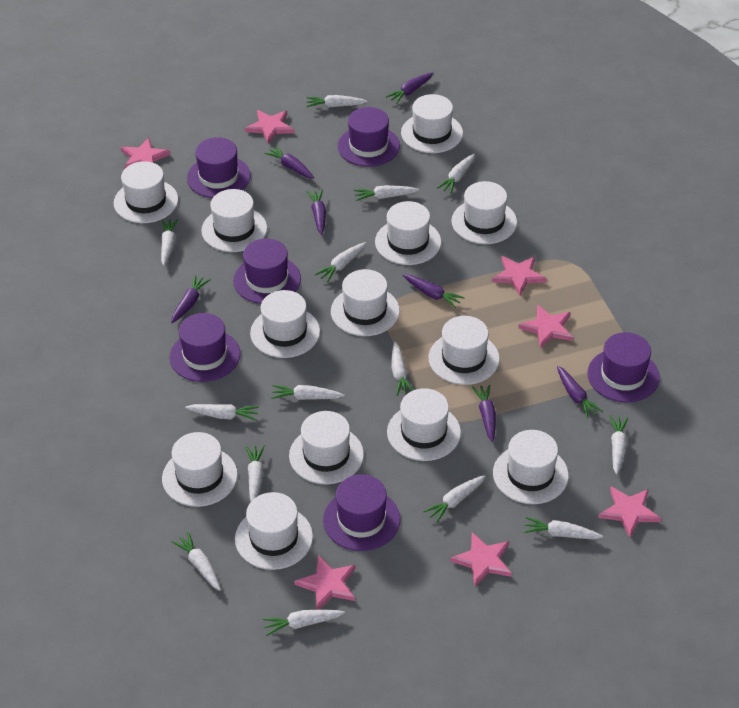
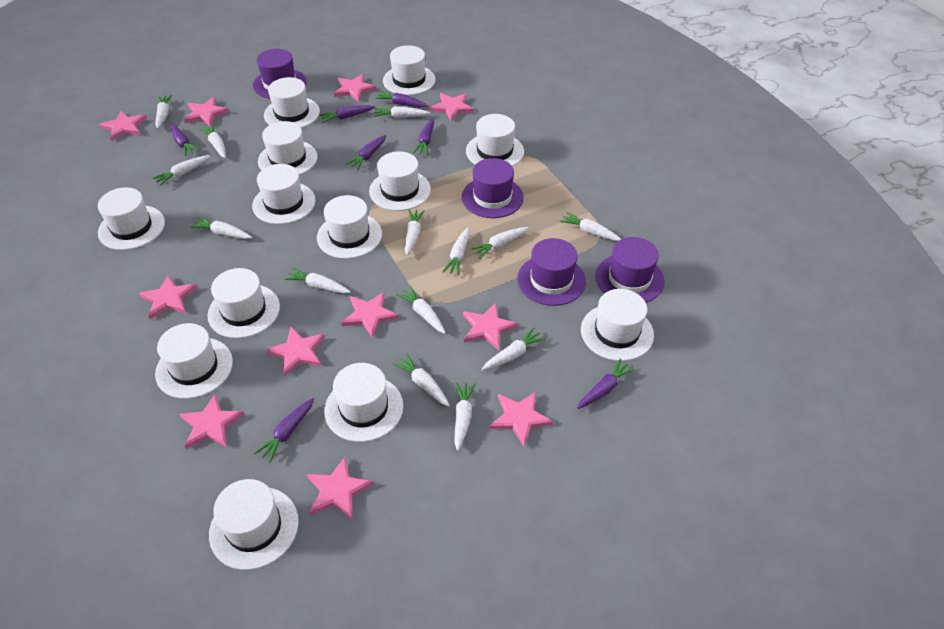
pink star: 7 -> 11
purple hat: 6 -> 4

